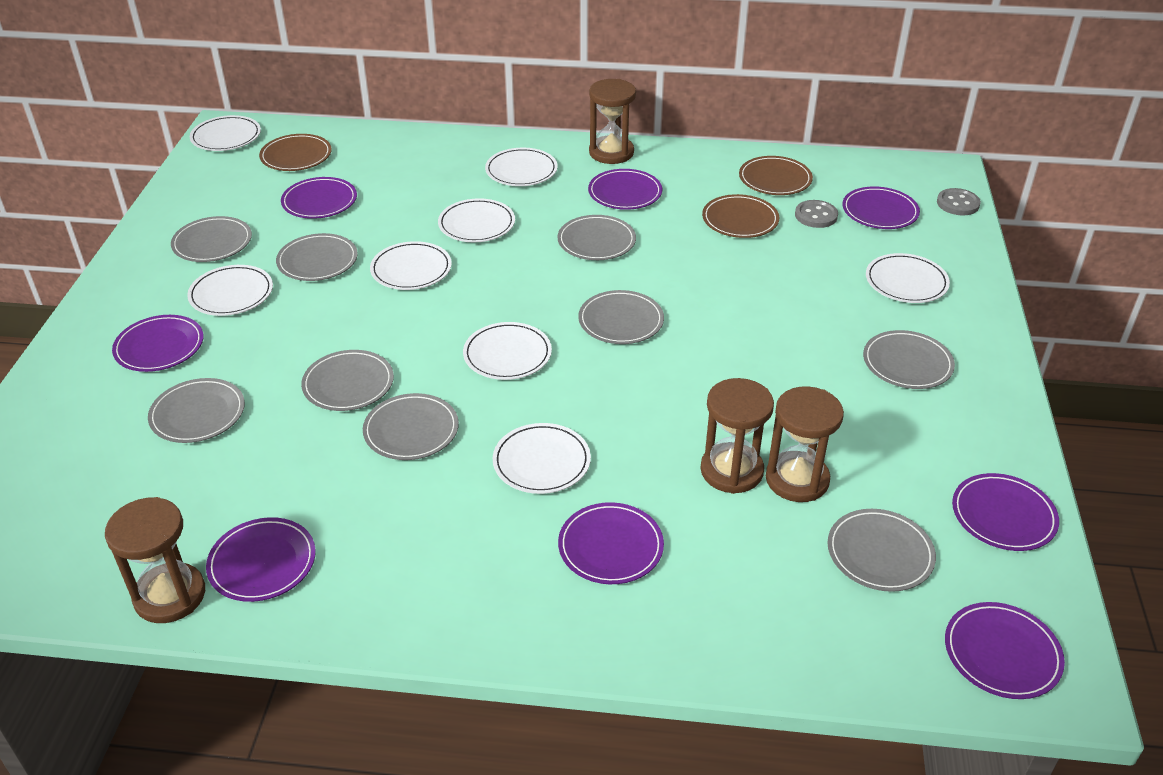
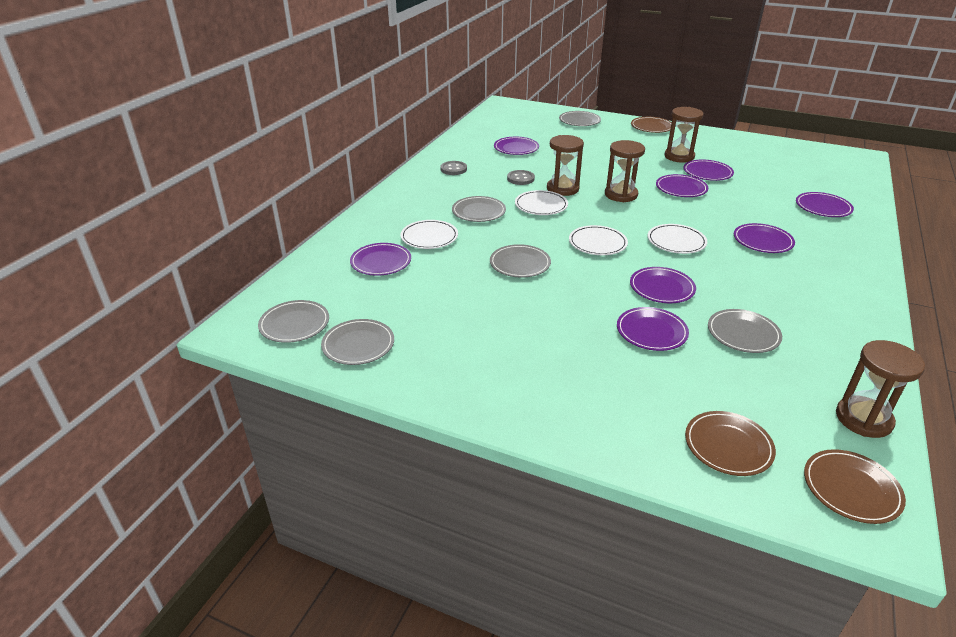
grey plate: 9 -> 6
white plate: 8 -> 4

